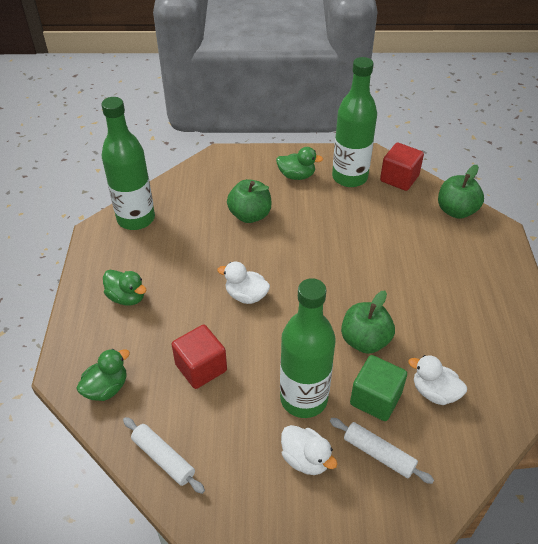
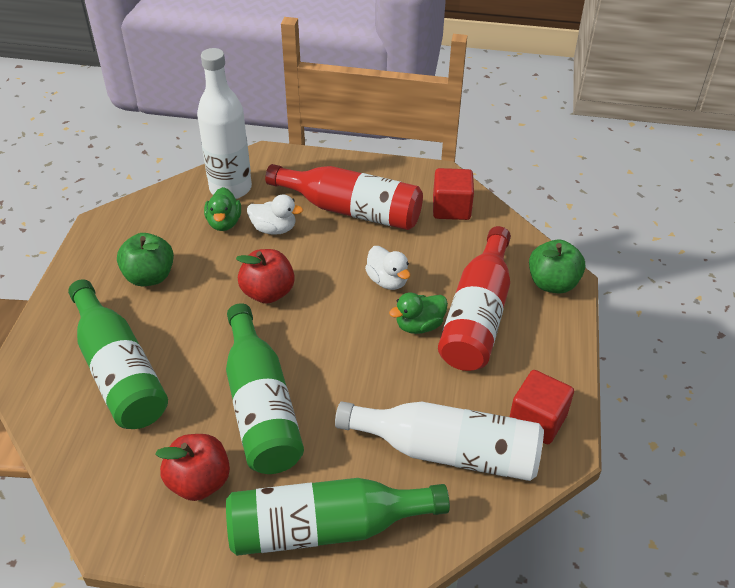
green apple: 3 -> 2
green cube: 1 -> 0
green duck: 3 -> 2
red apple: 0 -> 2
red bottle: 0 -> 2
white bottle: 0 -> 2
white duck: 3 -> 2
white rolling pin: 2 -> 0

